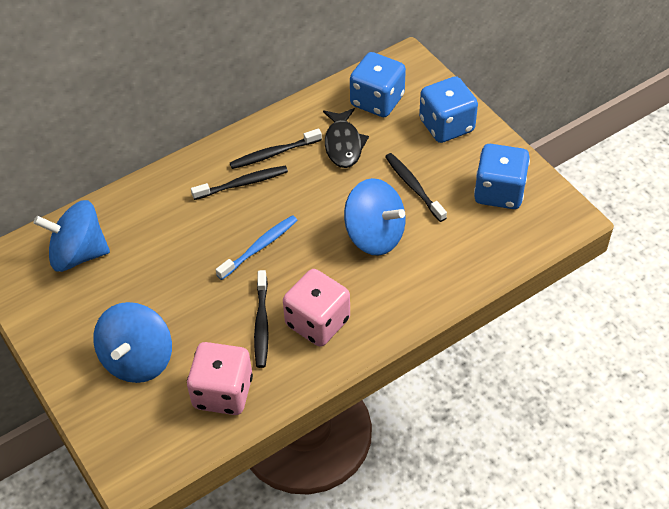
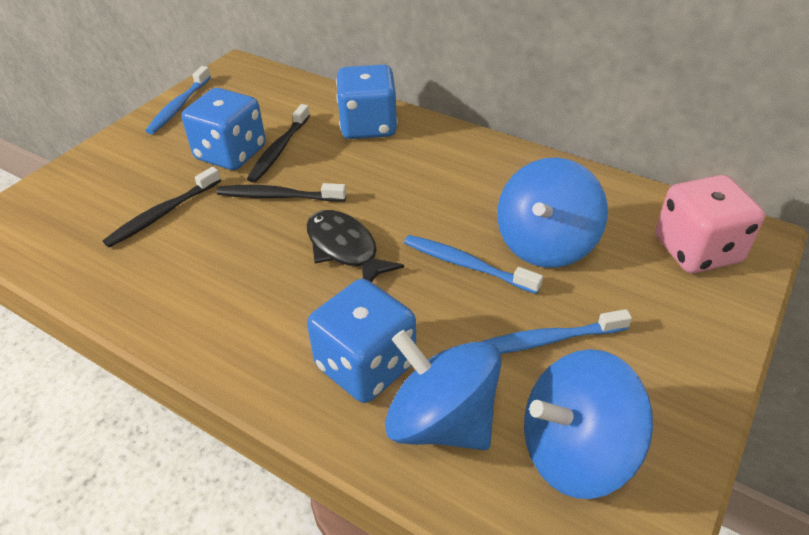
black toothbrush: 4 -> 3
blue toothbrush: 1 -> 3
pink dice: 2 -> 1

